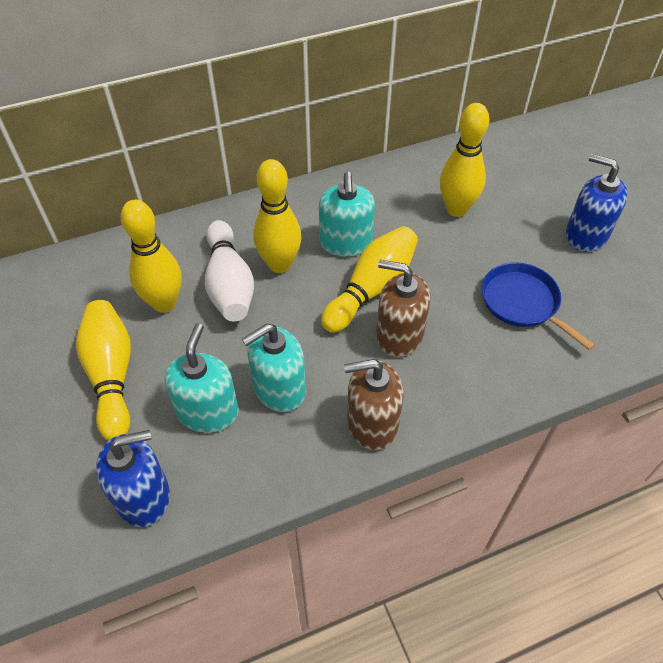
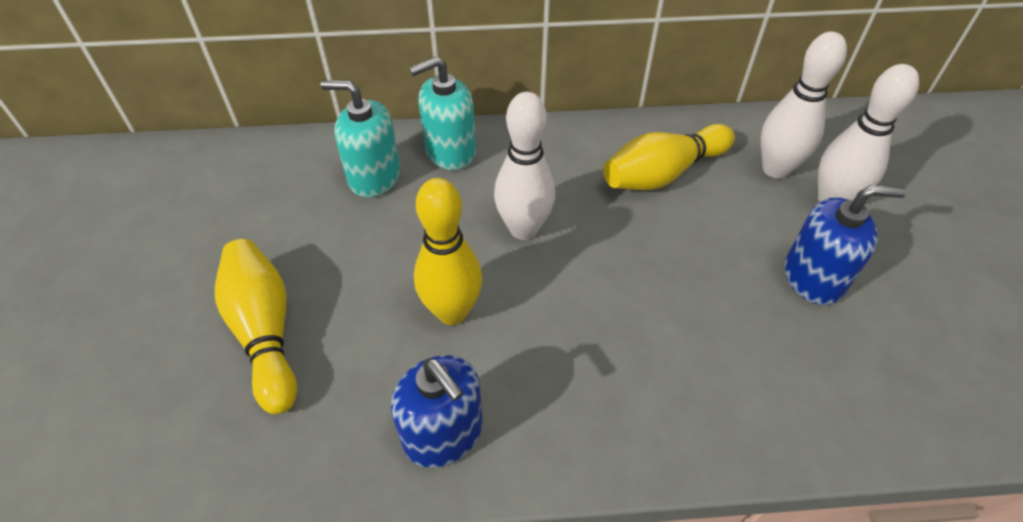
blue pan: 1 -> 0
brown soap dispenser: 2 -> 0
turquoise soap dispenser: 3 -> 2
white bowling pin: 1 -> 3
yellow bowling pin: 5 -> 3

